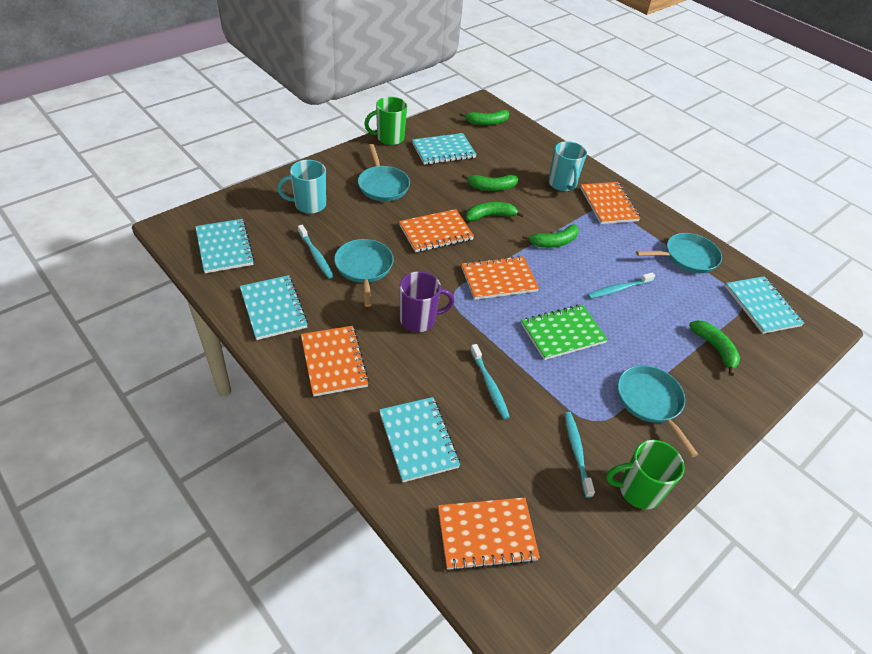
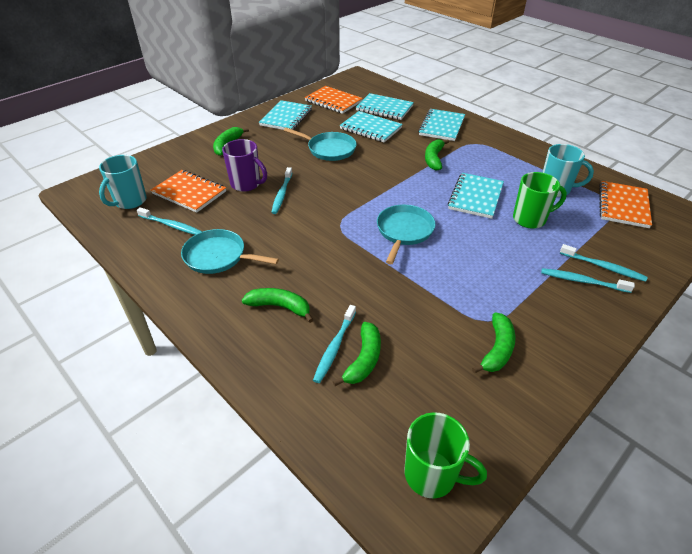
green notebook: 1 -> 0
orange notebook: 5 -> 3
turquoise pan: 4 -> 3
turquoise toothbrush: 4 -> 5

